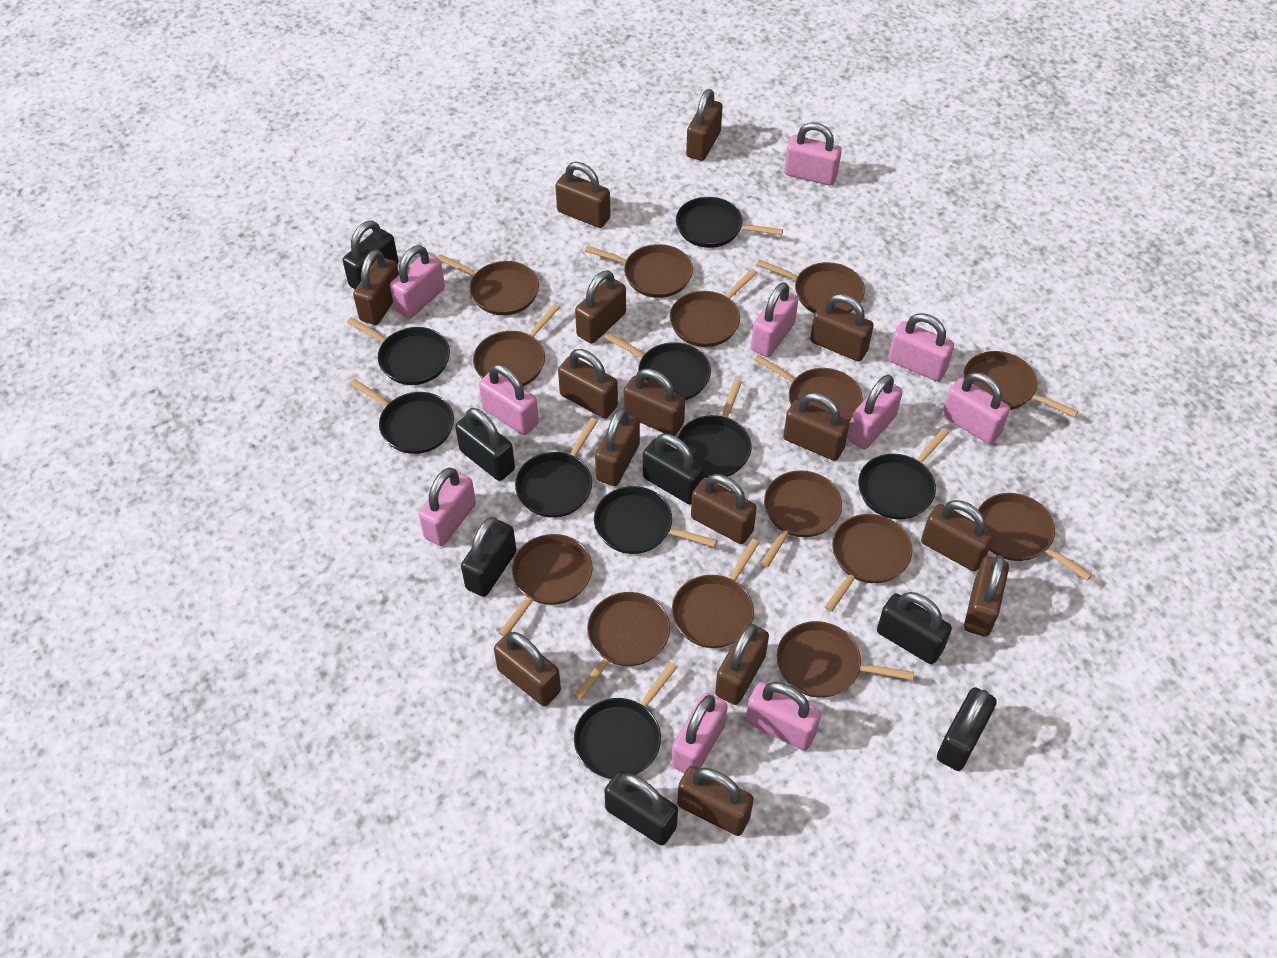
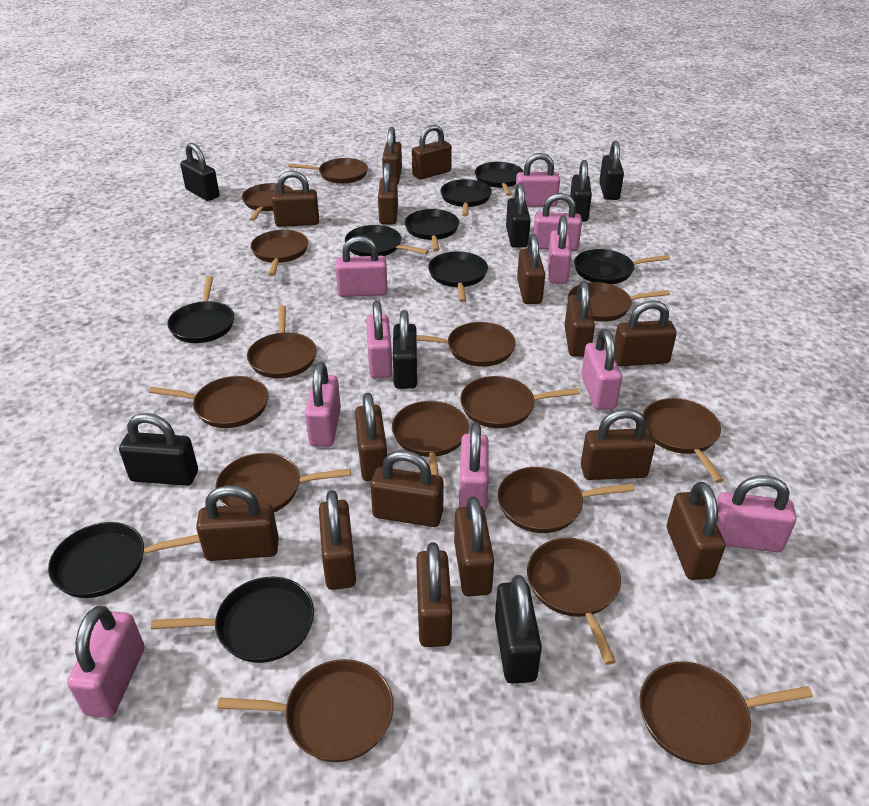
brown pan: 14 -> 15

